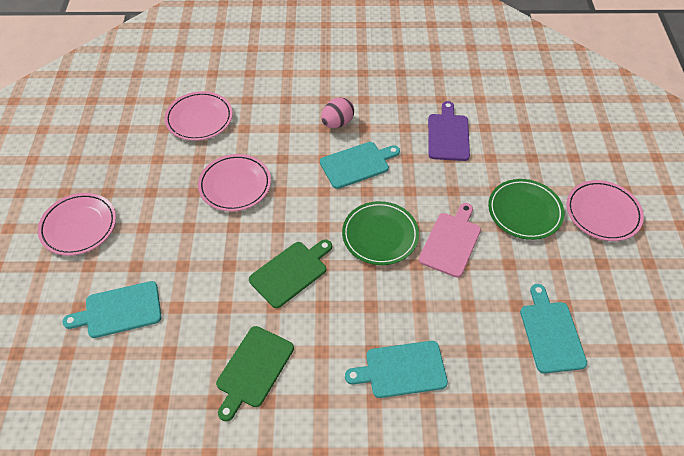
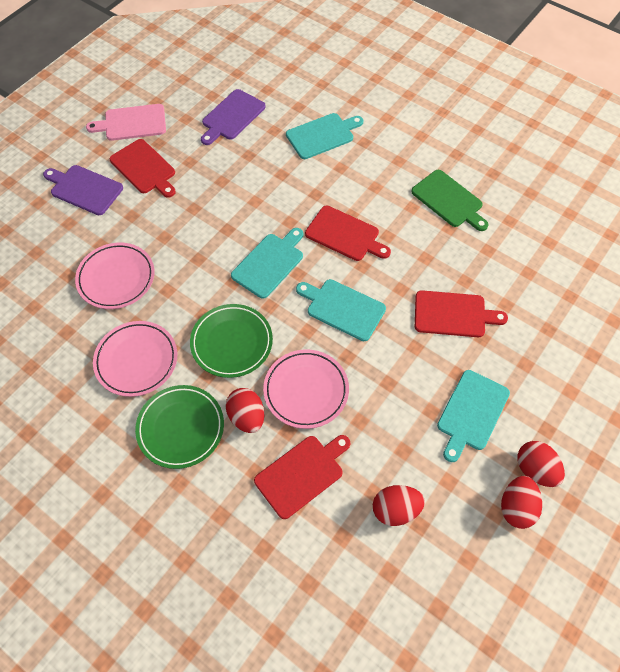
green cutting board: 2 -> 1
pink egg: 1 -> 0
pink plate: 4 -> 3
purple cutting board: 1 -> 2
red cutting board: 0 -> 4
red egg: 0 -> 4

